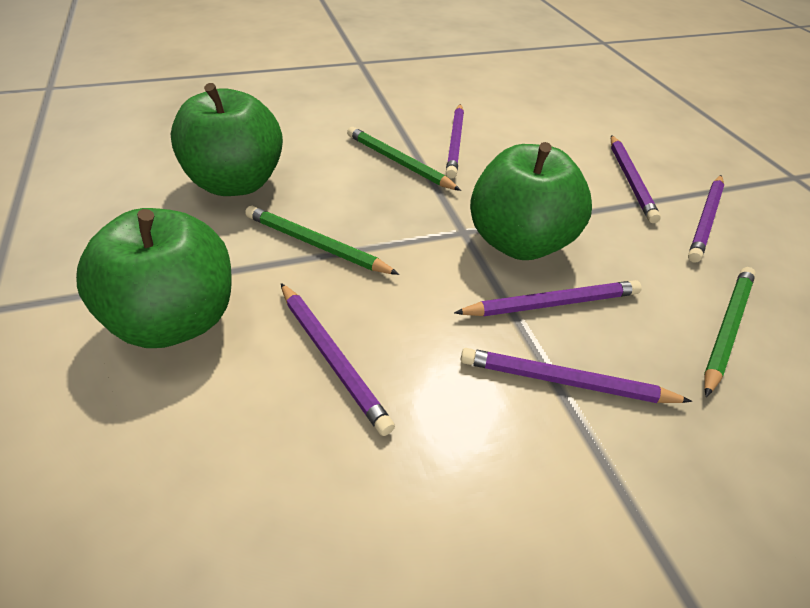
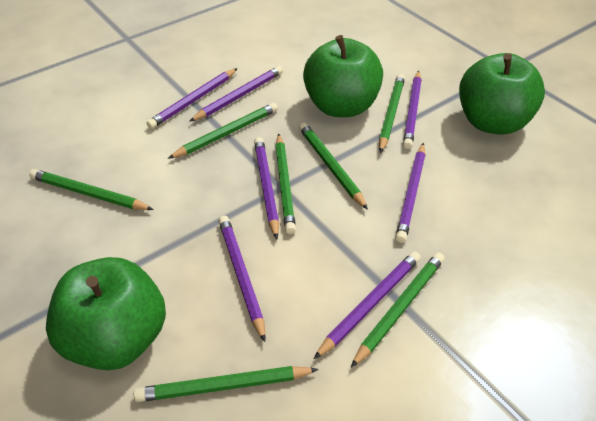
green pencil: 3 -> 7
purple pencil: 6 -> 7

